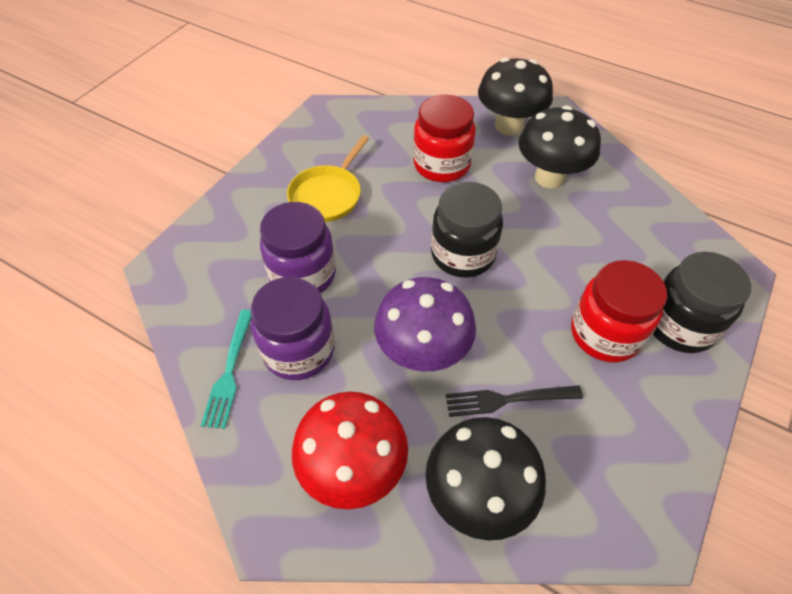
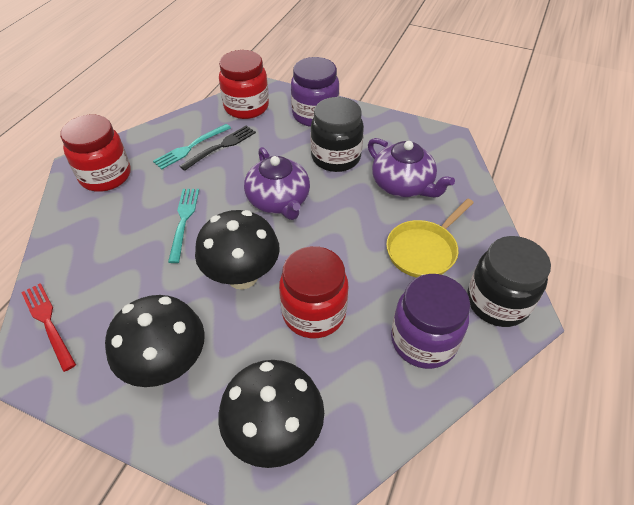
purple mushroom: 1 -> 0
purple teapot: 0 -> 2
red fork: 0 -> 1
red jar: 2 -> 3
red mushroom: 1 -> 0
turquoise fork: 1 -> 2

